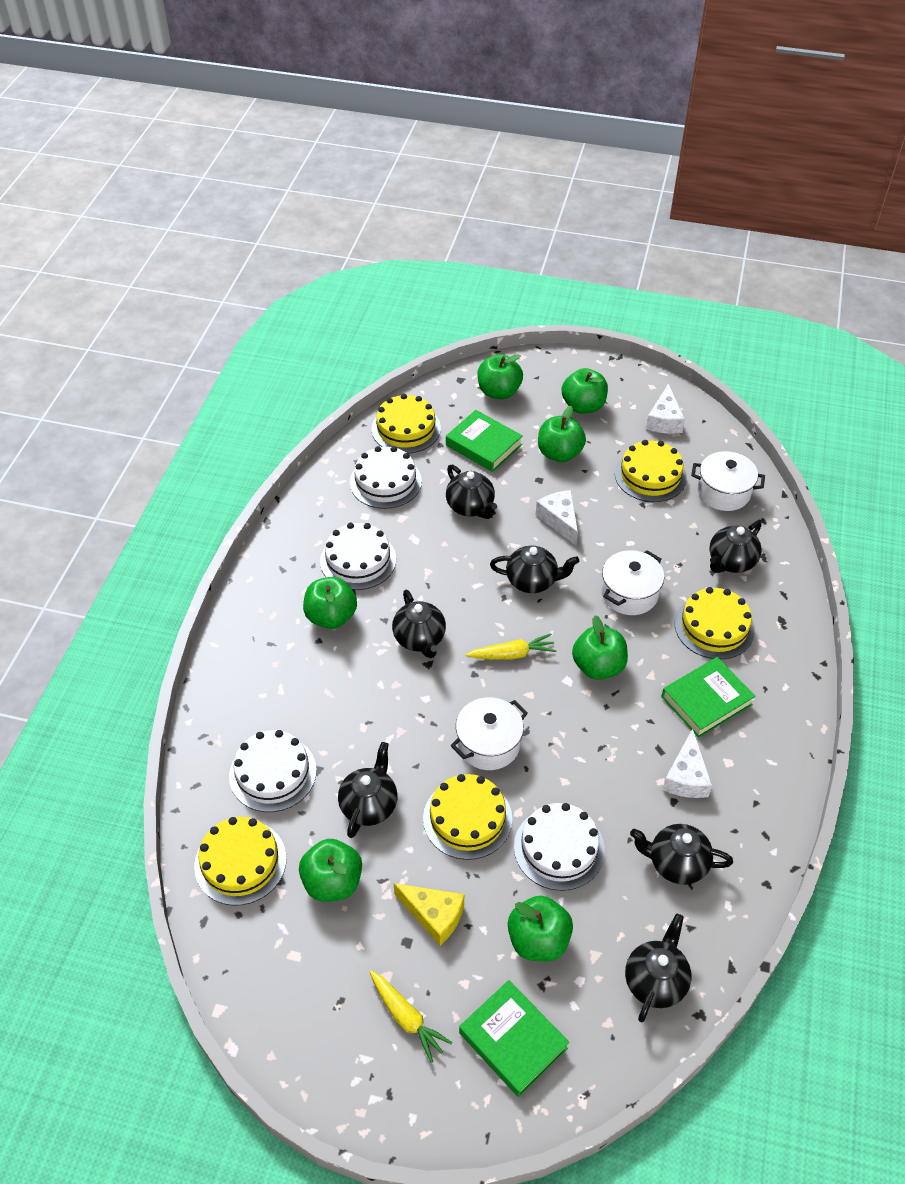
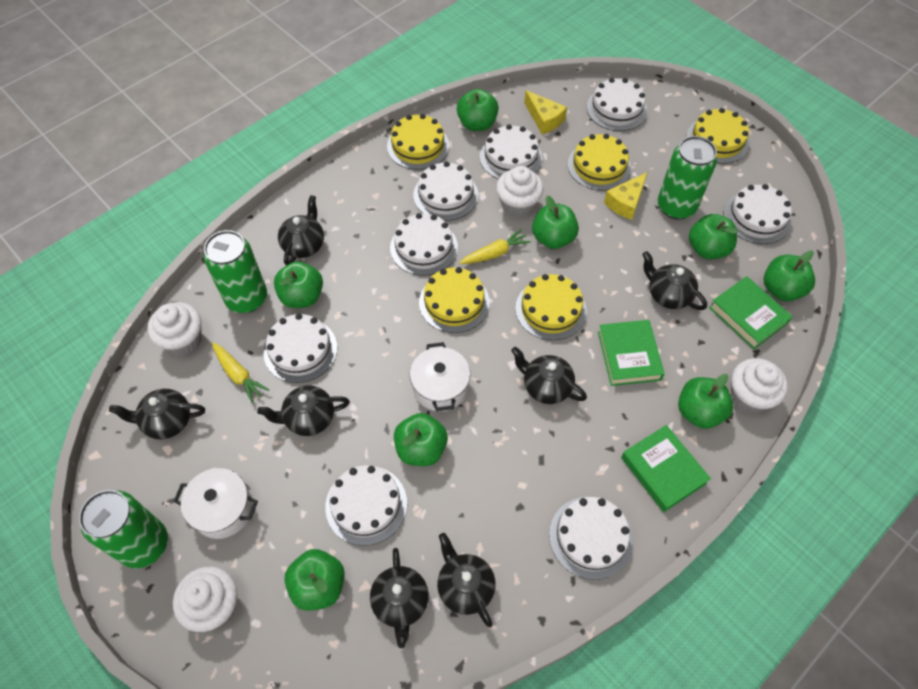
green apple: 7 -> 8
green can: 0 -> 3
white cake: 4 -> 8
white cheese: 3 -> 0
white cupcake: 0 -> 4
white pot: 3 -> 2
yellow cheese: 1 -> 2

